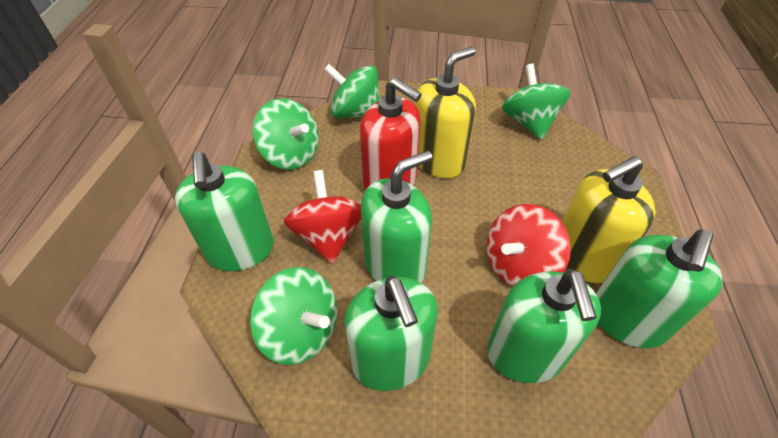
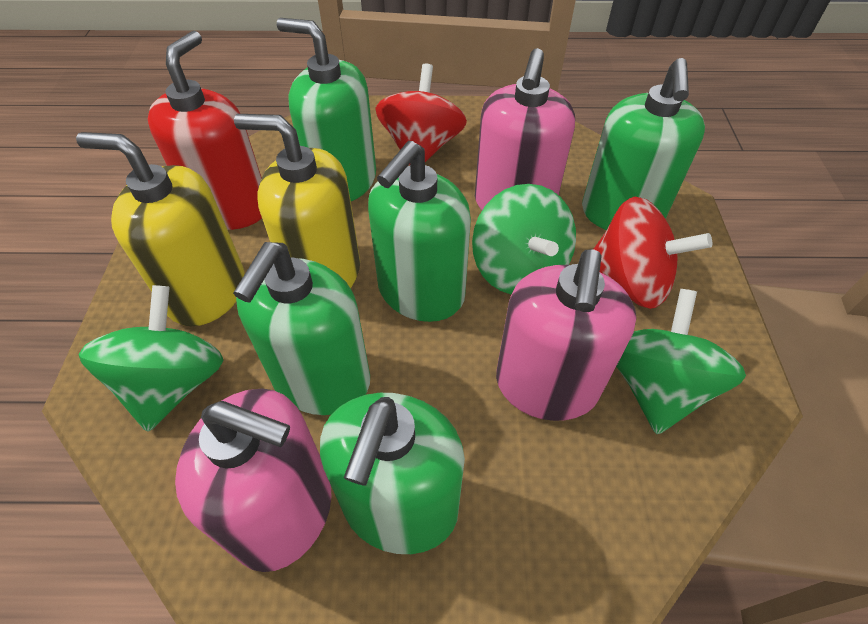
green spinning top: 4 -> 3
pink soap dispenser: 0 -> 3

